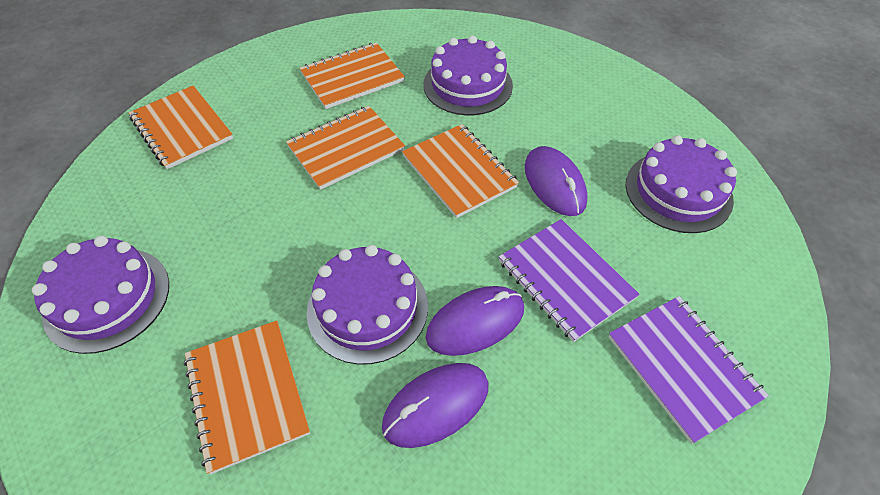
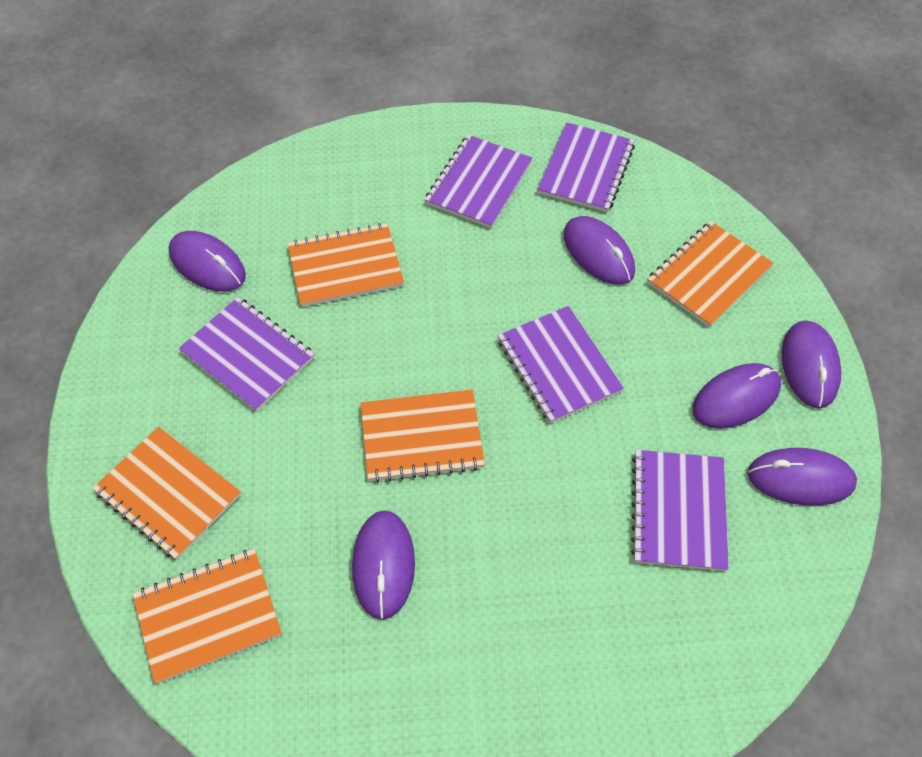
purple cake: 4 -> 0
purple mouse: 3 -> 6
purple notebook: 2 -> 5

